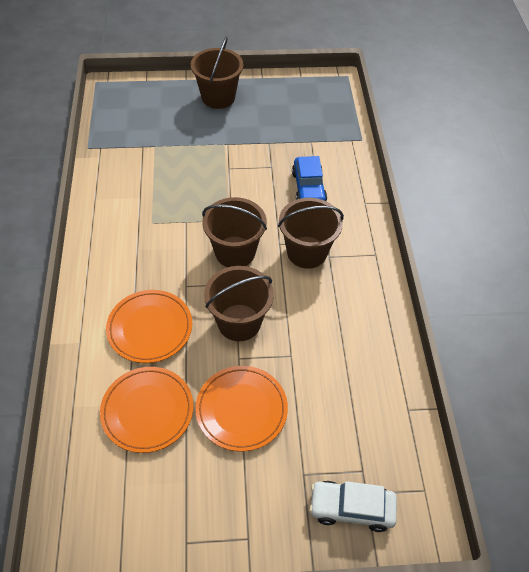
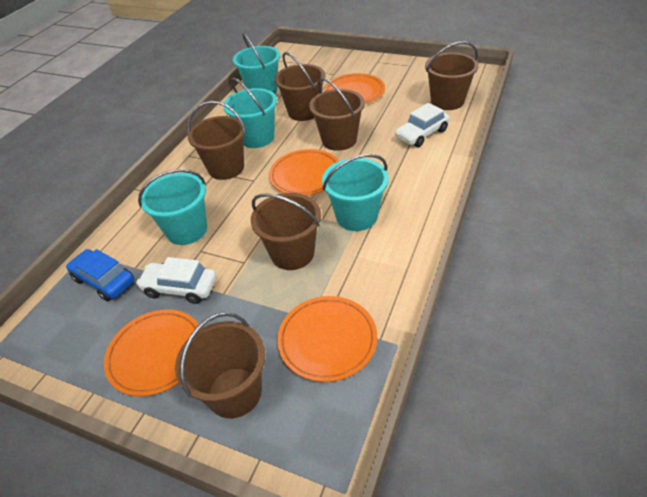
brown bucket: 4 -> 6
orange plate: 3 -> 4
turquoise bucket: 0 -> 4
white car: 1 -> 2

